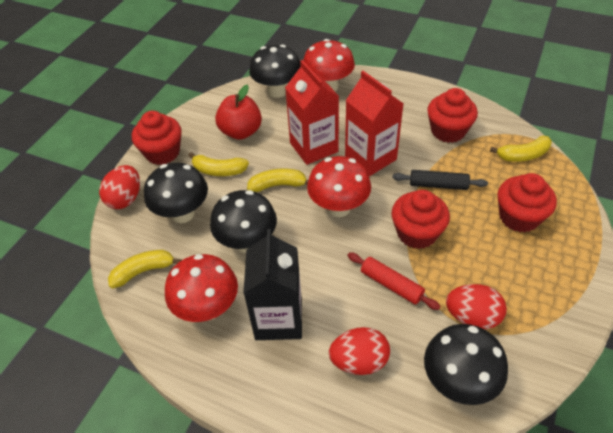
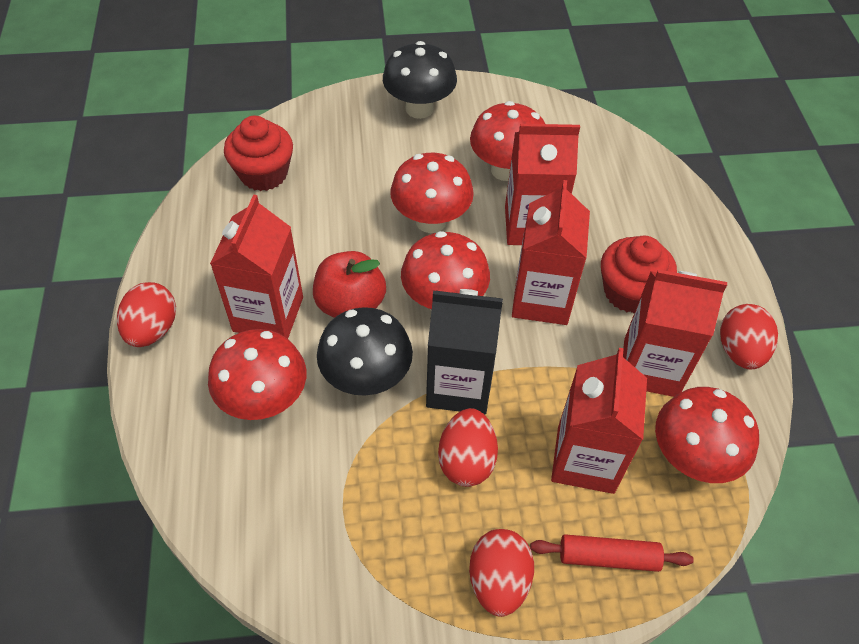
black mushroom: 4 -> 2
black rolling pin: 1 -> 0
red carton: 2 -> 5
red cupcake: 4 -> 2
red egg: 3 -> 4
red mushroom: 3 -> 5
yellow banana: 4 -> 0

